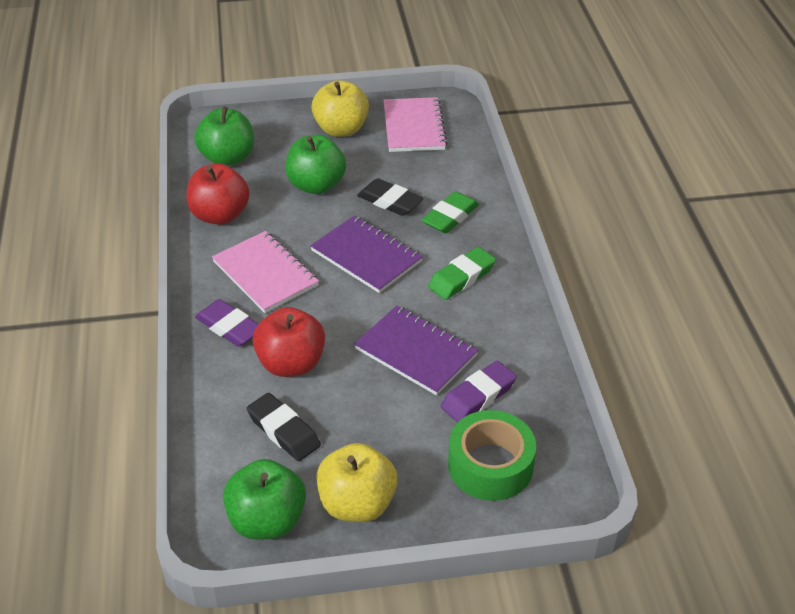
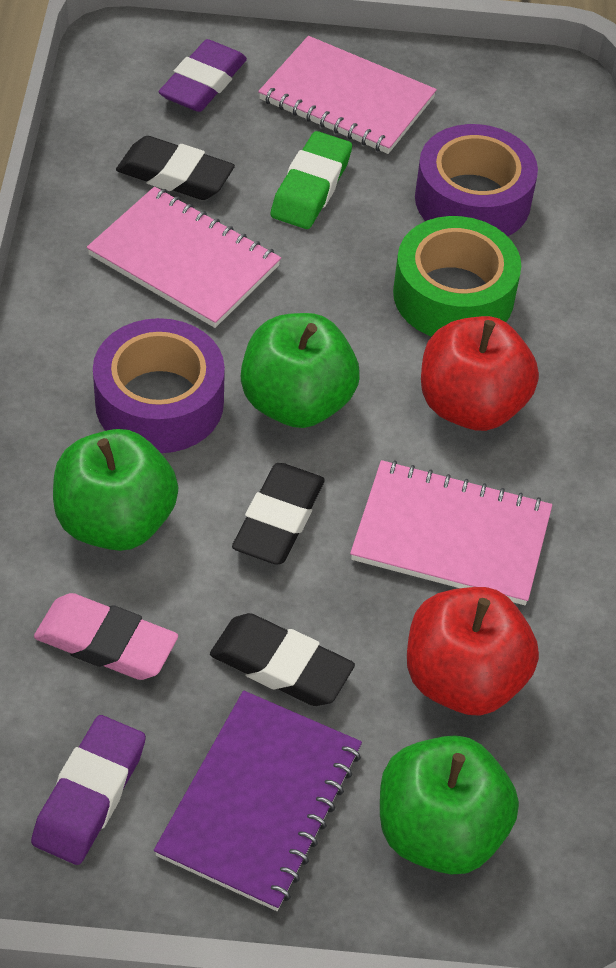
black eraser: 2 -> 3
green eraser: 2 -> 1
pink eraser: 0 -> 1
pink notebook: 2 -> 3
purple notebook: 2 -> 1
purple tape: 0 -> 2
yellow apple: 2 -> 0

